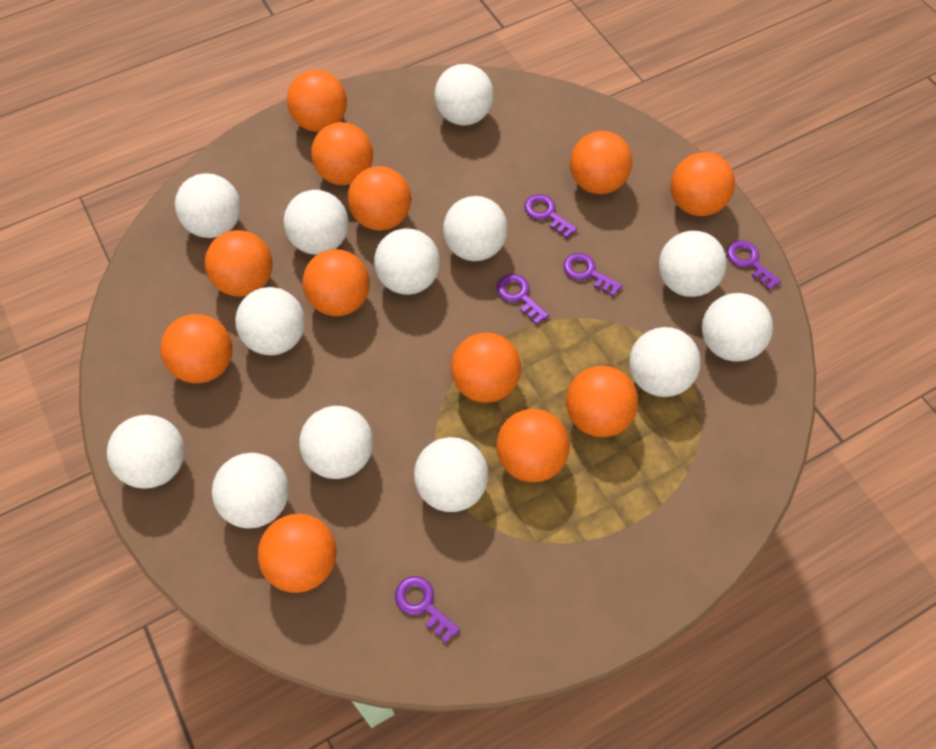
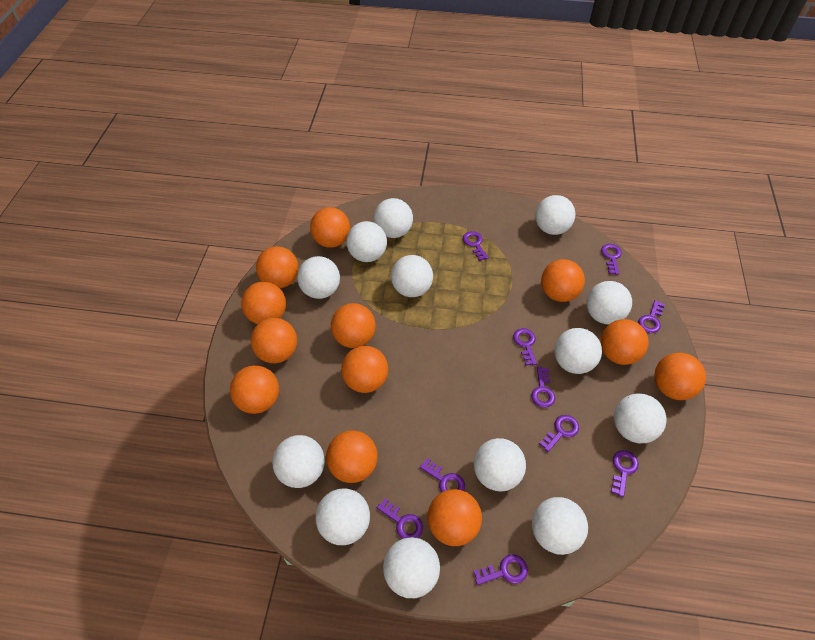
purple key: 5 -> 10

